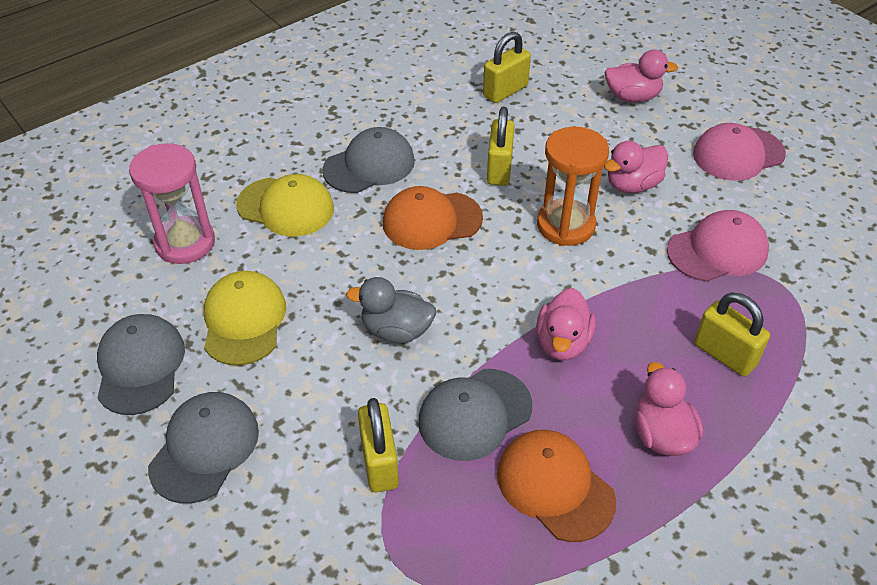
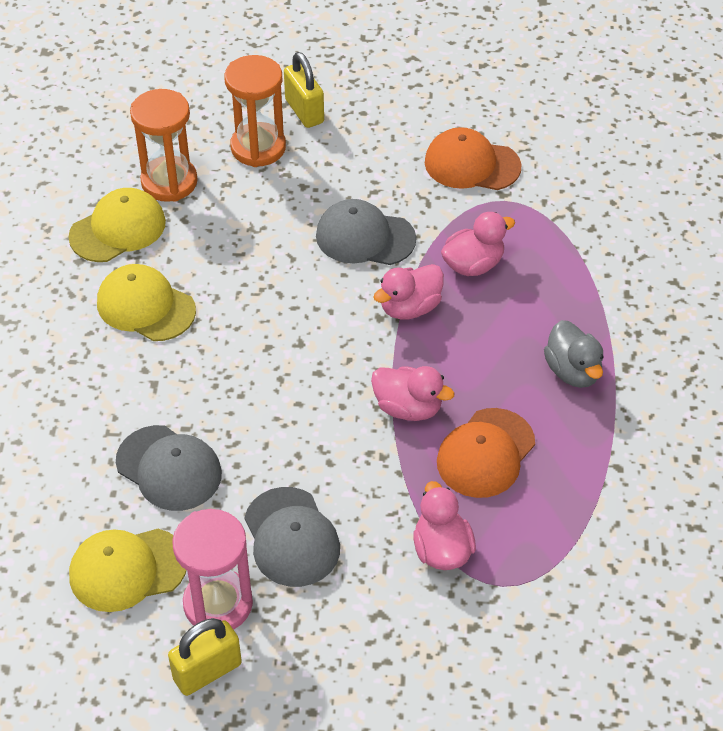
grey cap: 4 -> 3
orange hourglass: 1 -> 2
pink cap: 2 -> 0
yellow cap: 2 -> 3
yellow padlock: 4 -> 2

